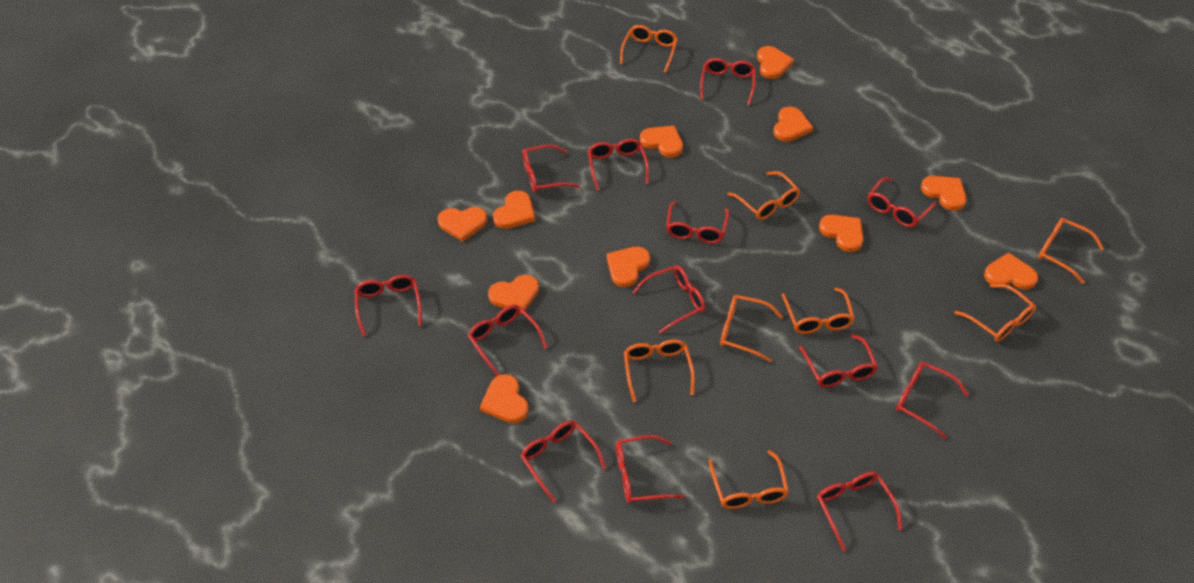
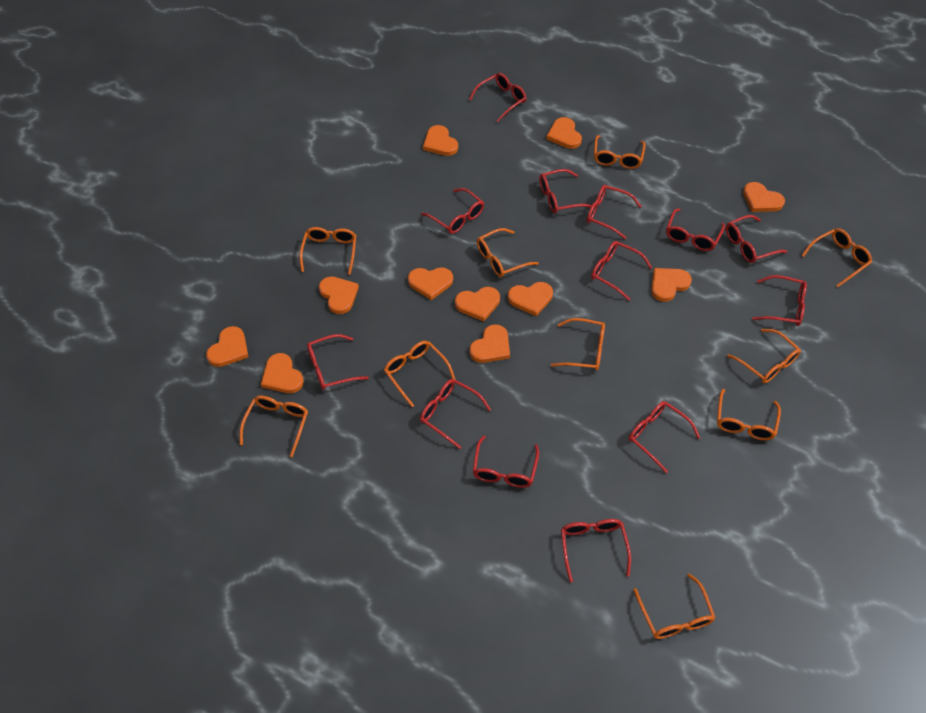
orange glasses: 8 -> 10

